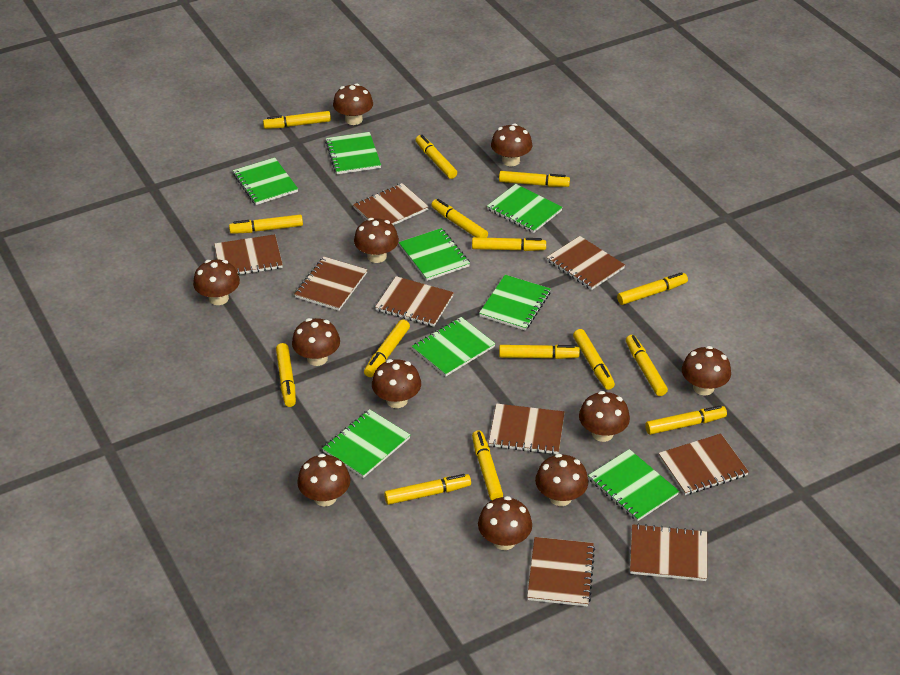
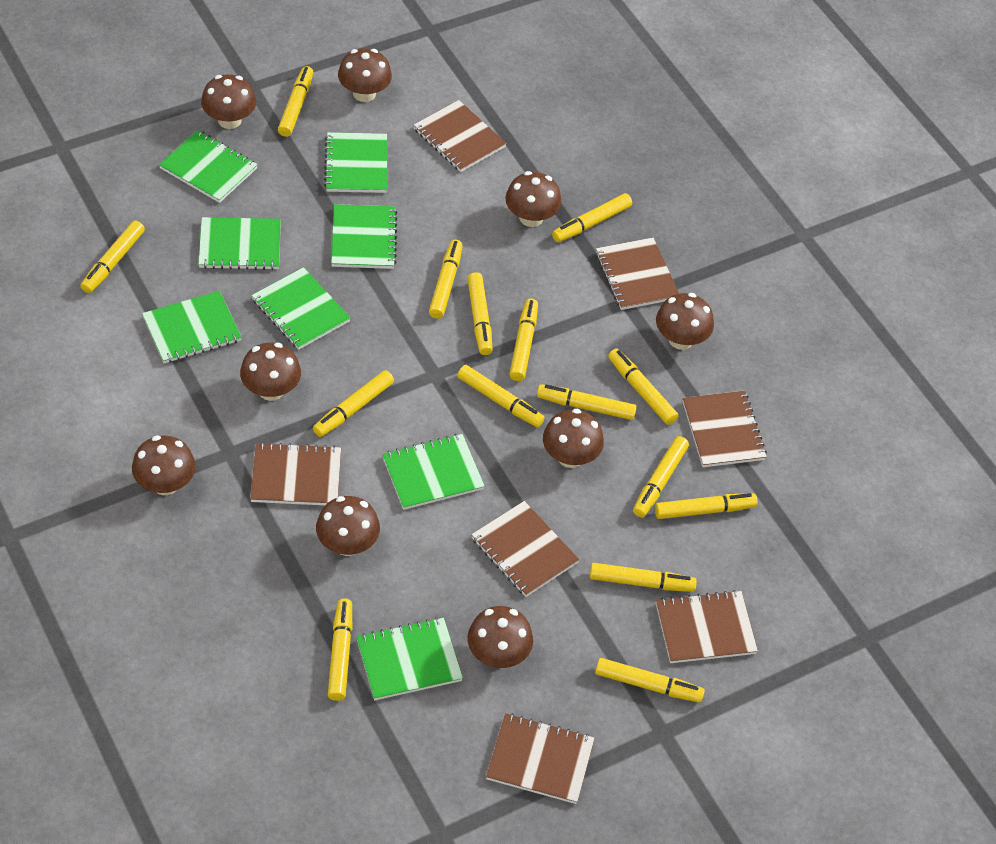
brown mushroom: 11 -> 9
brown notebook: 9 -> 7

